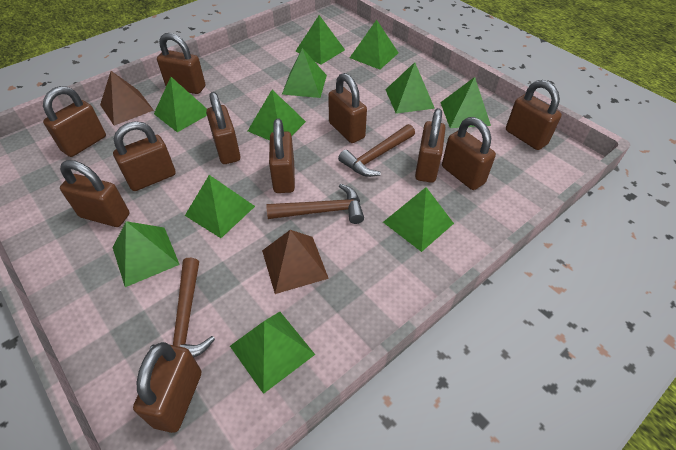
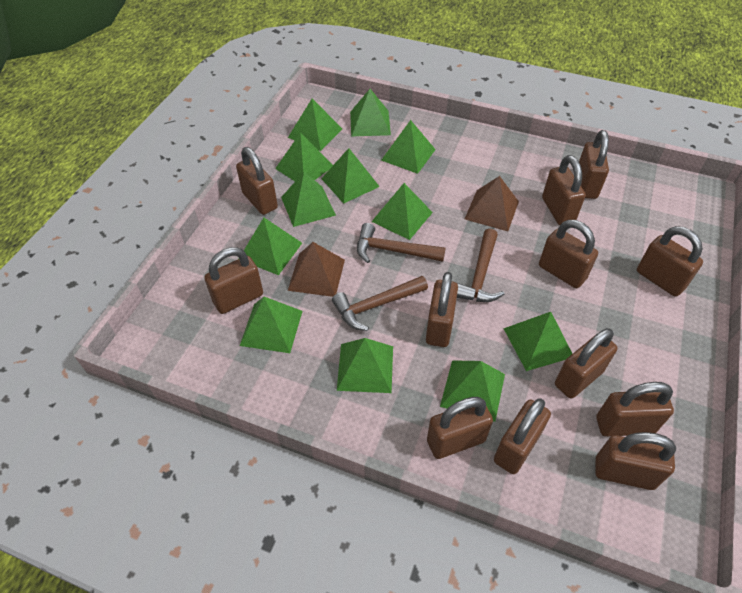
brown padlock: 11 -> 12
green pyramid: 11 -> 12

